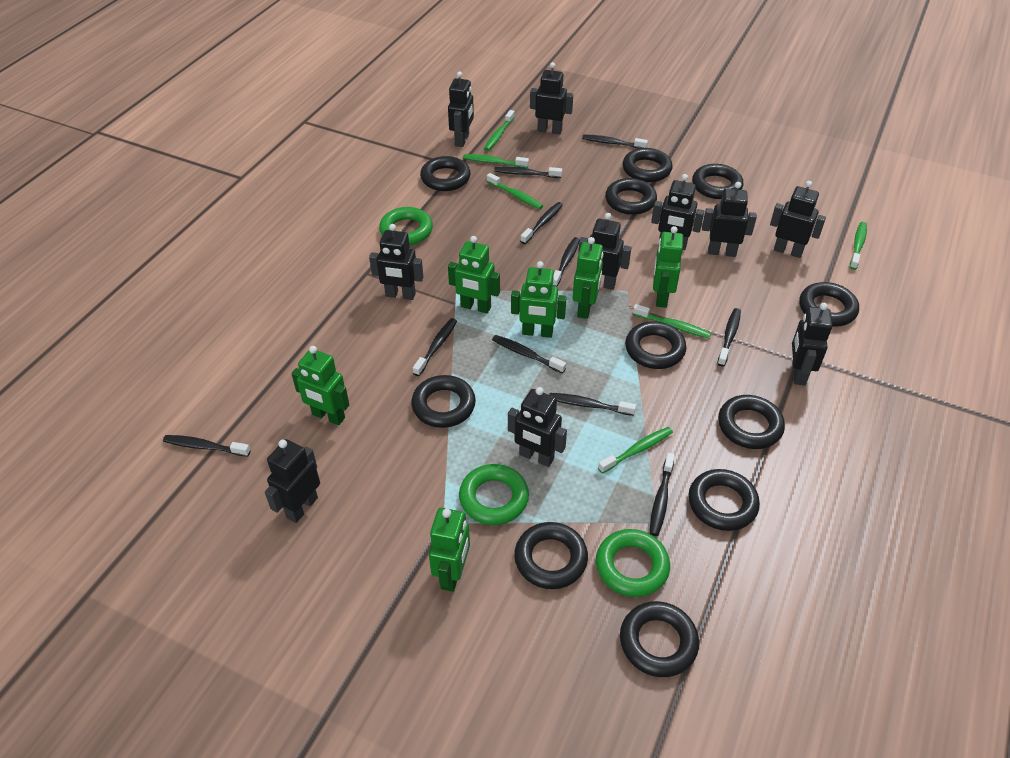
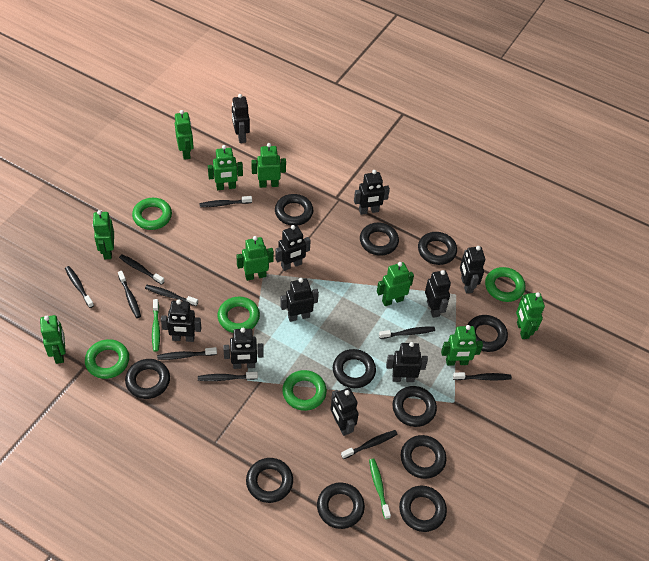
green ring: 3 -> 5
green robot: 6 -> 9
green toothbrush: 6 -> 2

